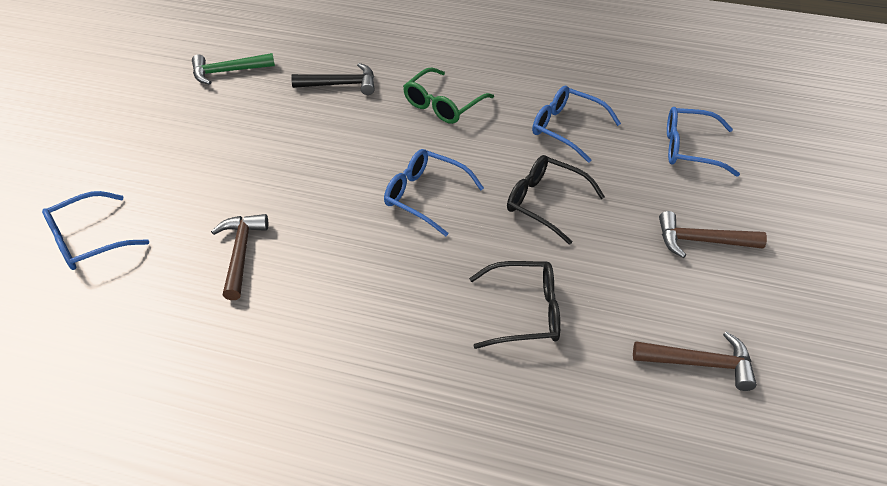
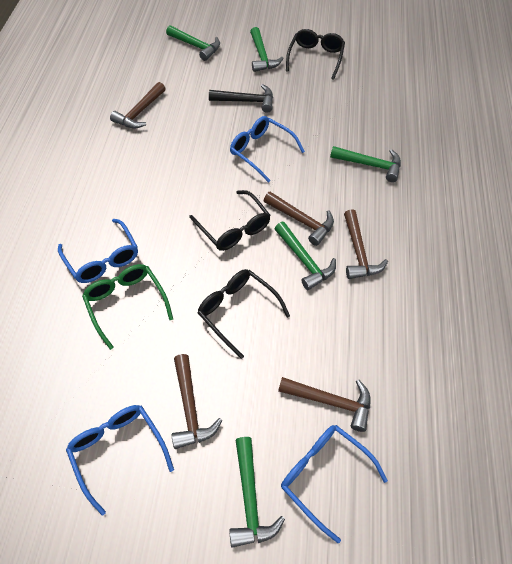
black glasses: 2 -> 3
brown hammer: 3 -> 5
green hammer: 1 -> 5

